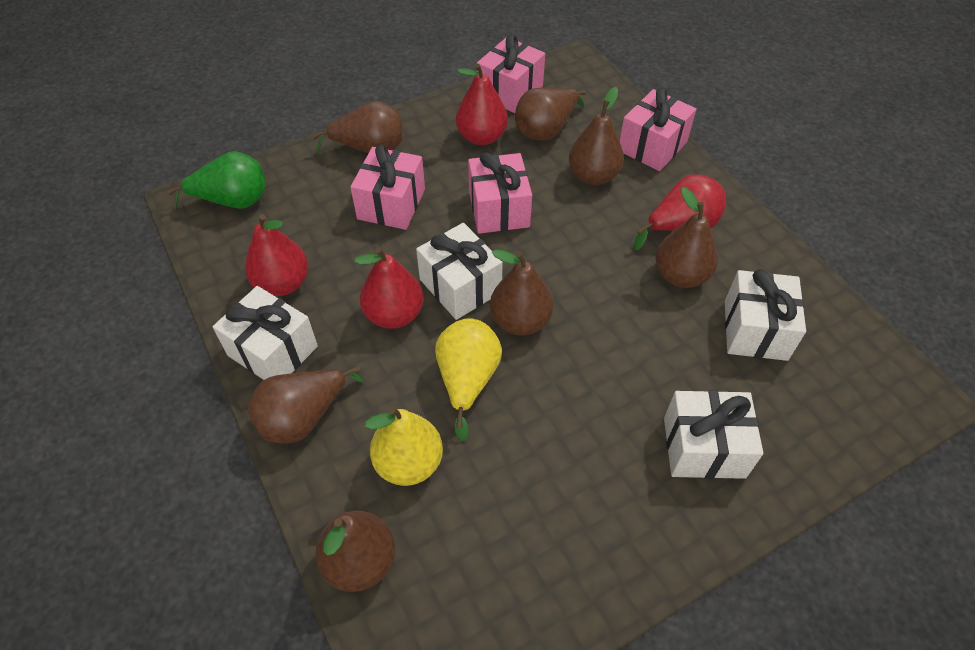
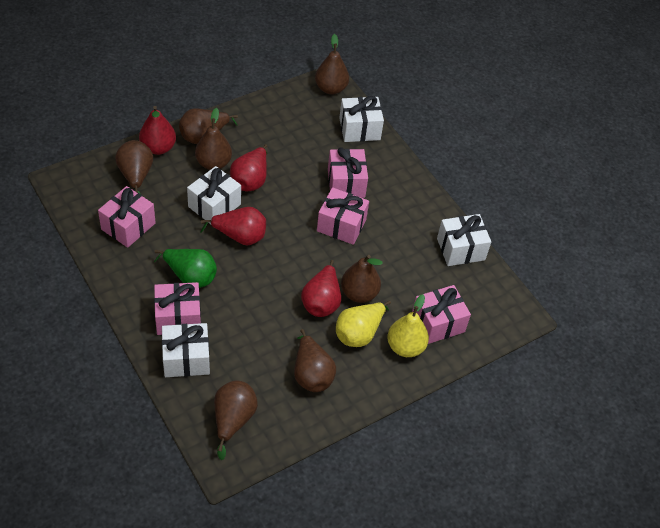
pink gift: 4 -> 5

